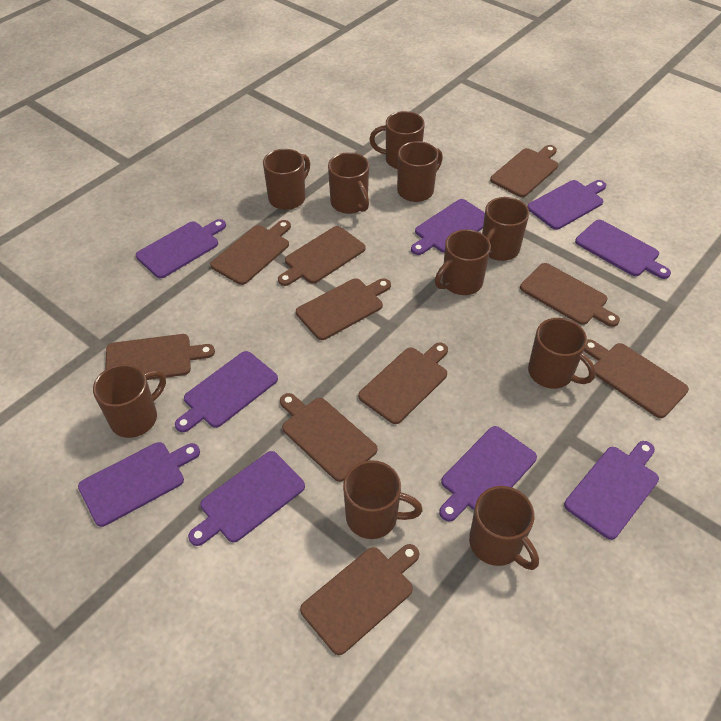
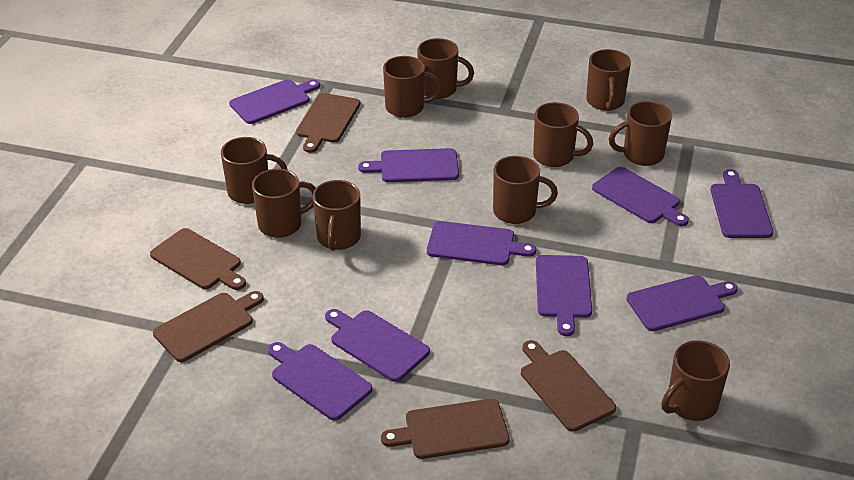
brown cutting board: 10 -> 5

